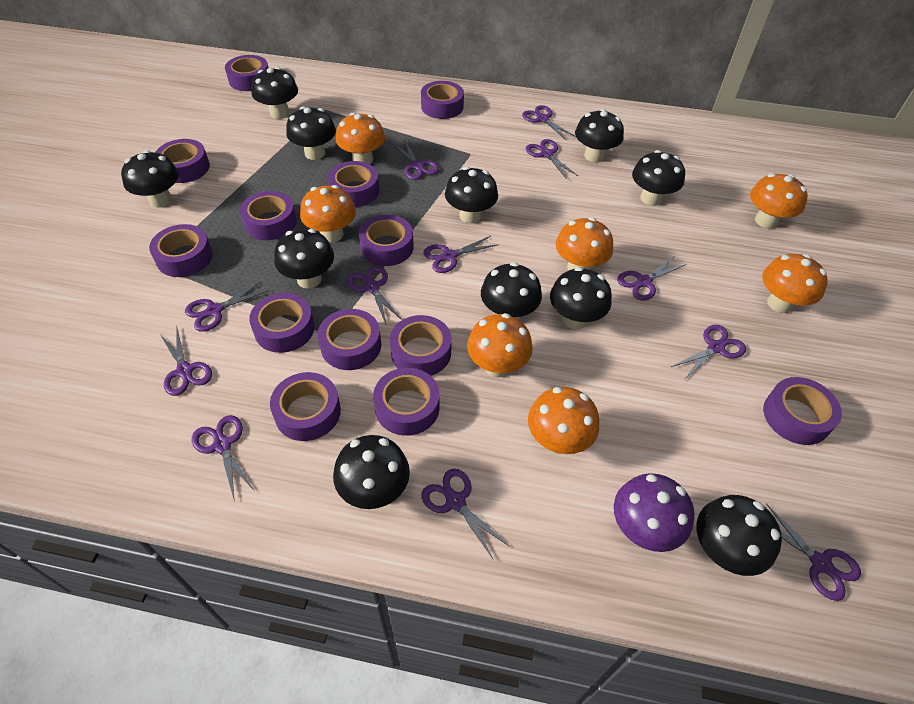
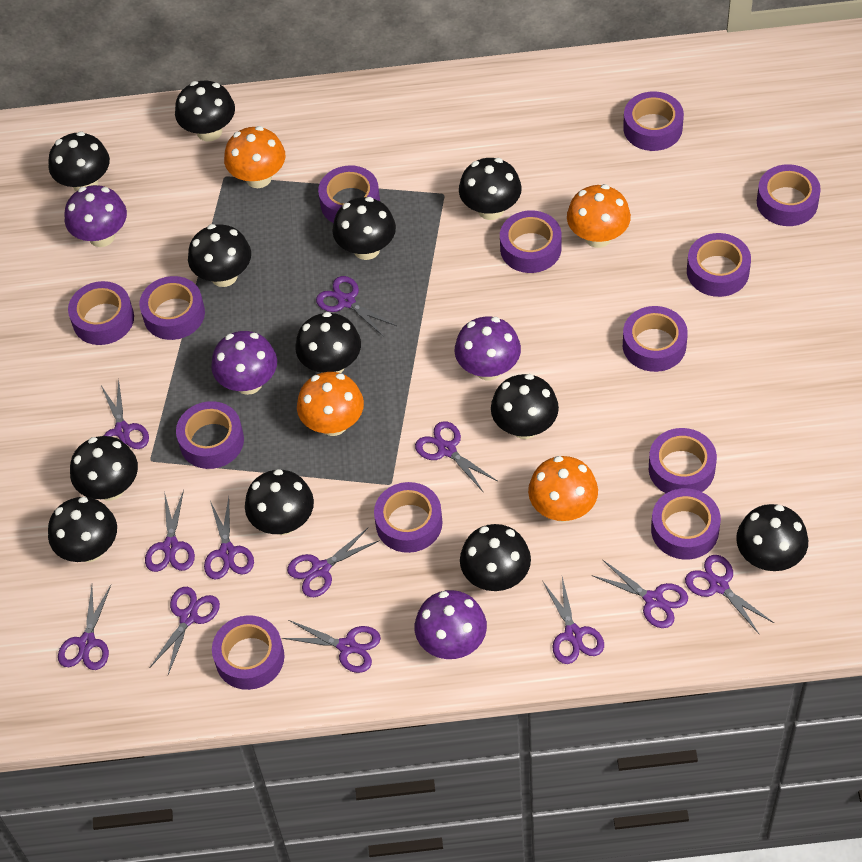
black mushroom: 11 -> 12
orange mushroom: 7 -> 4
purple mushroom: 1 -> 4

